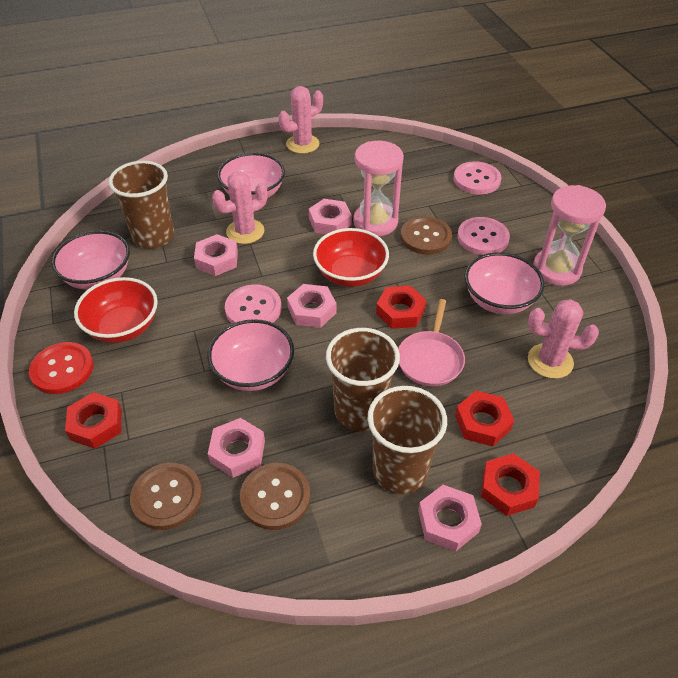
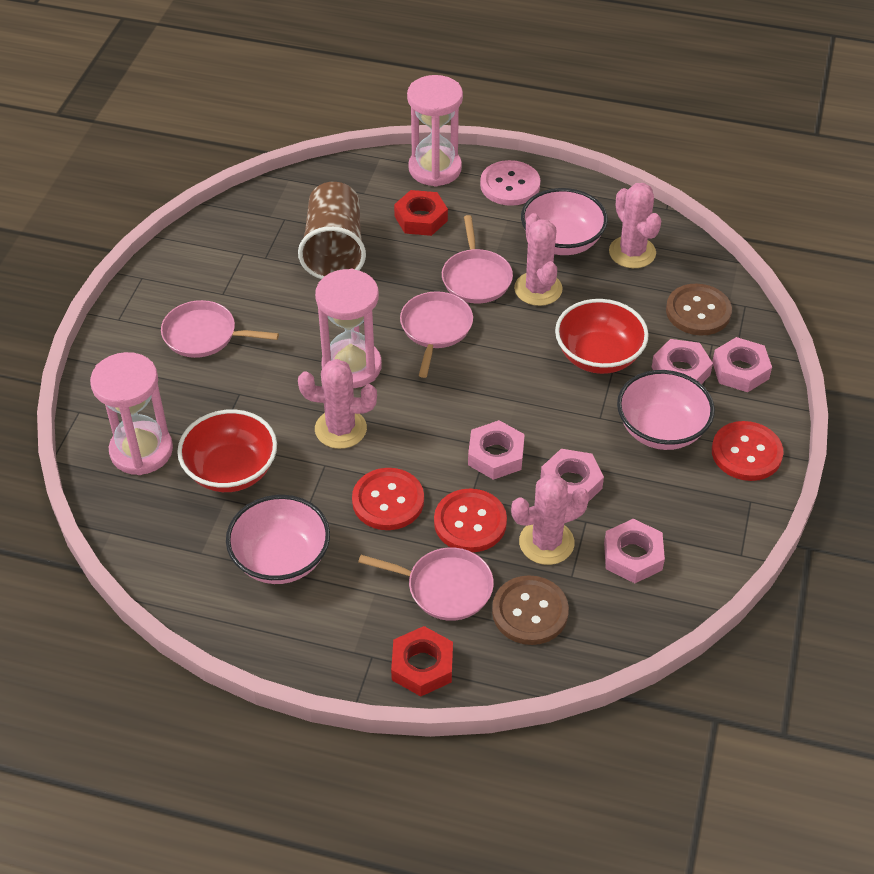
brown button: 3 -> 2
brown cup: 3 -> 1
pink bowl: 4 -> 3
pink button: 3 -> 1
pink cactus: 3 -> 4
pink hourglass: 2 -> 3
pink pan: 1 -> 4
red button: 1 -> 3
red nut: 4 -> 2

